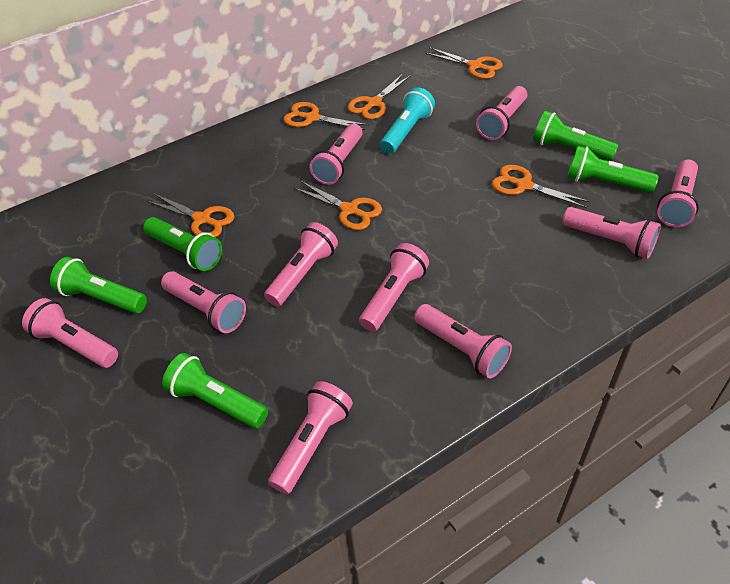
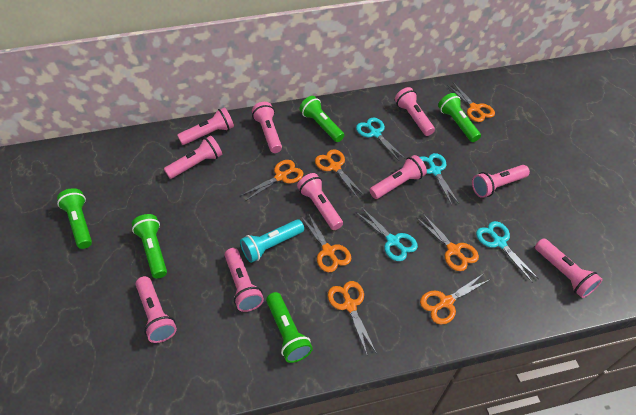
orange scissors: 6 -> 7
turquoise scissors: 0 -> 4

